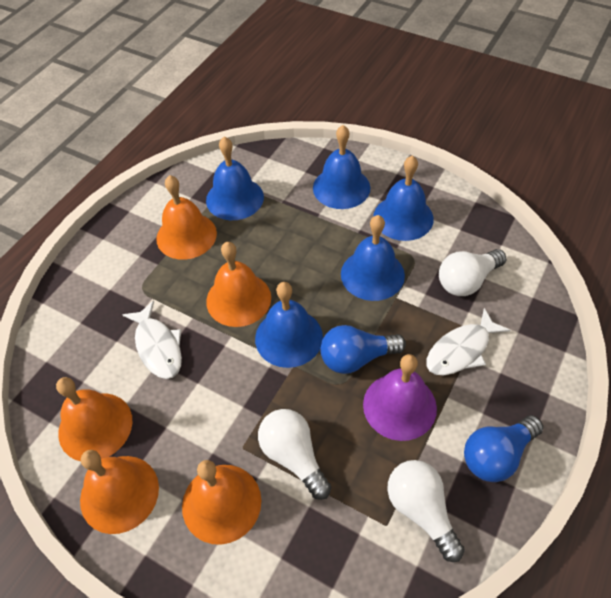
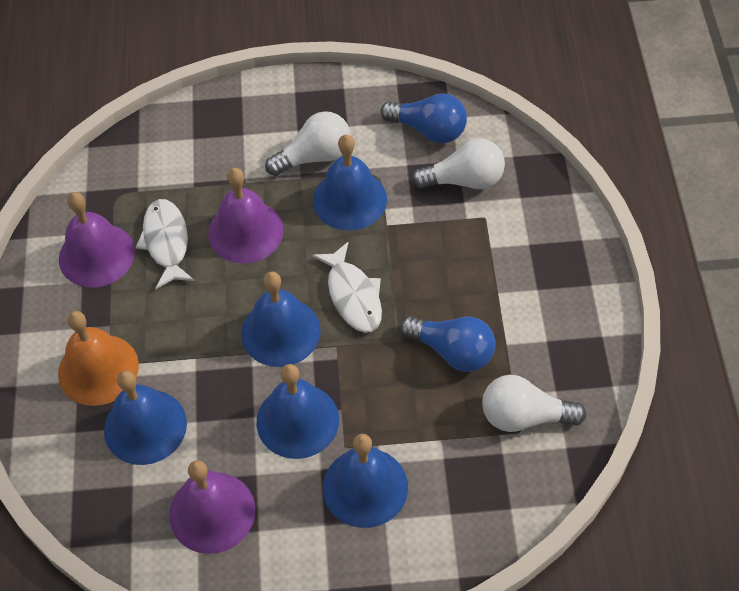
orange bell: 5 -> 1
purple bell: 1 -> 3

